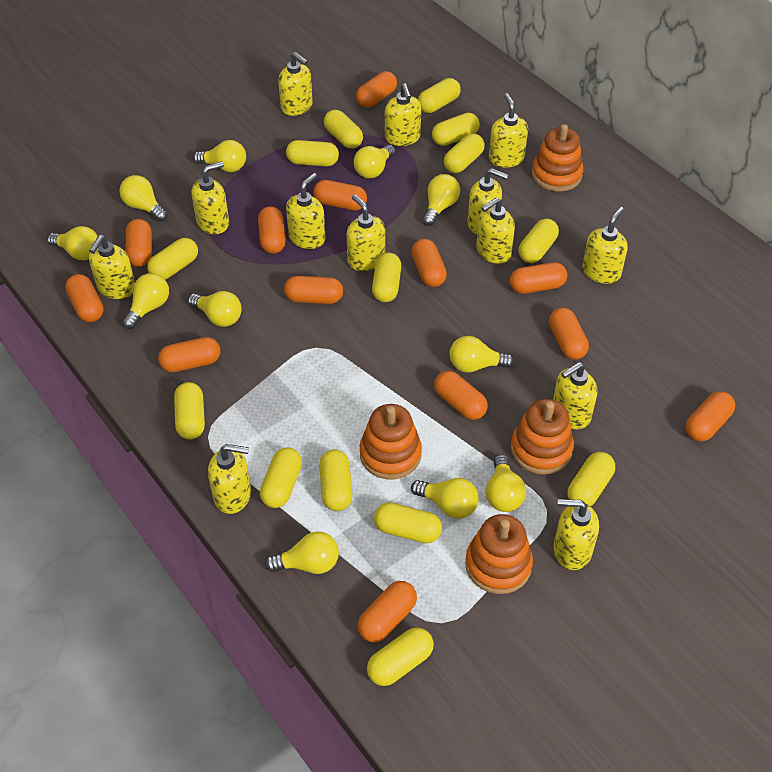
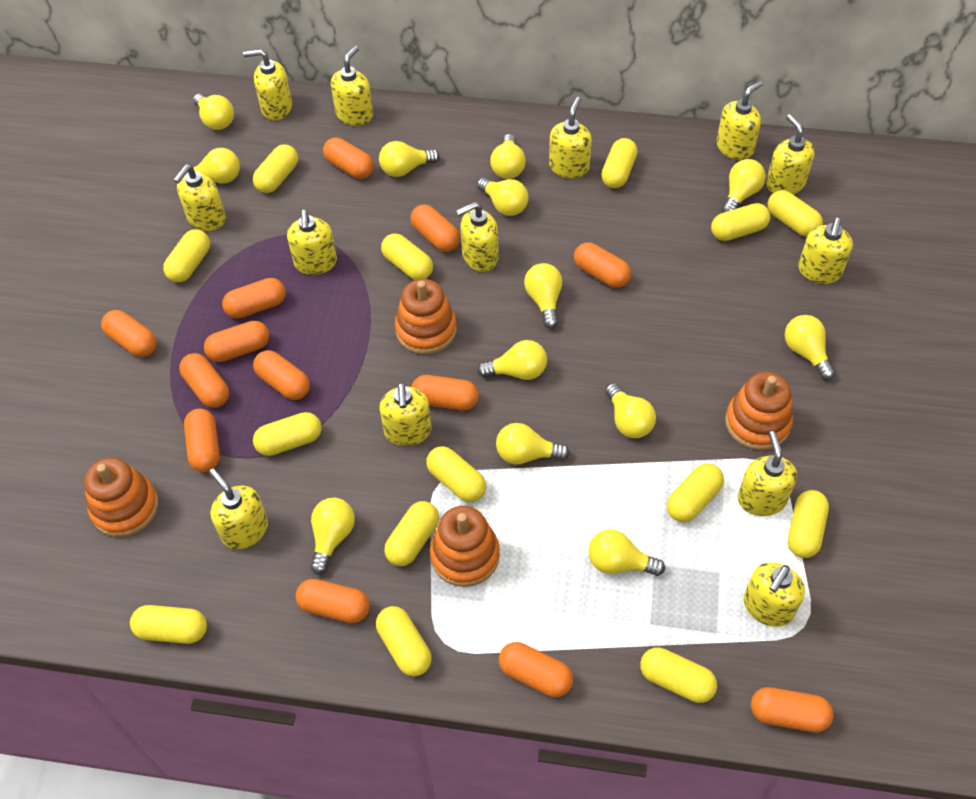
yellow light bulb: 11 -> 13

